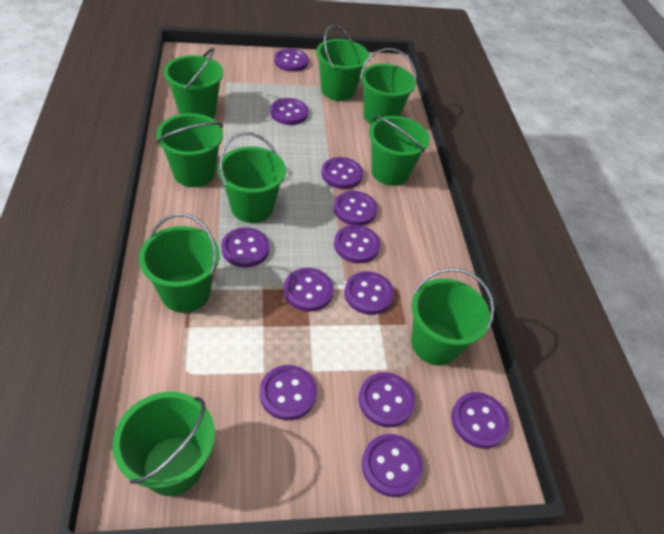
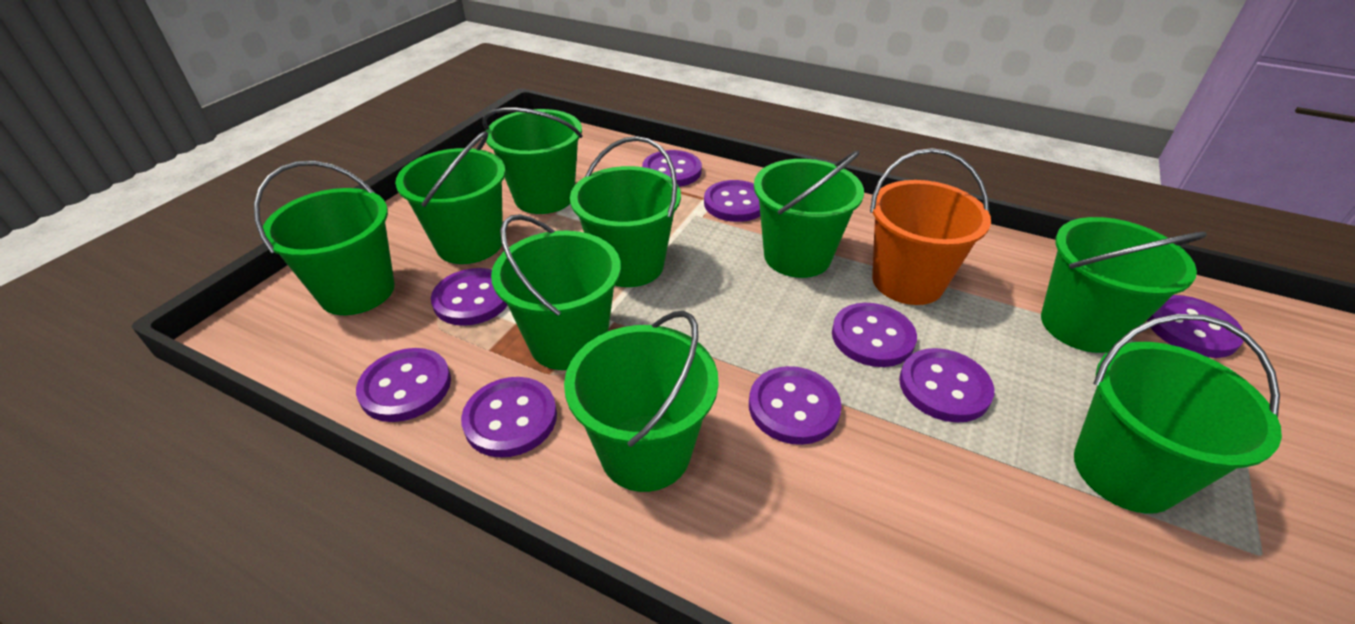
orange bucket: 0 -> 1
purple button: 12 -> 9

